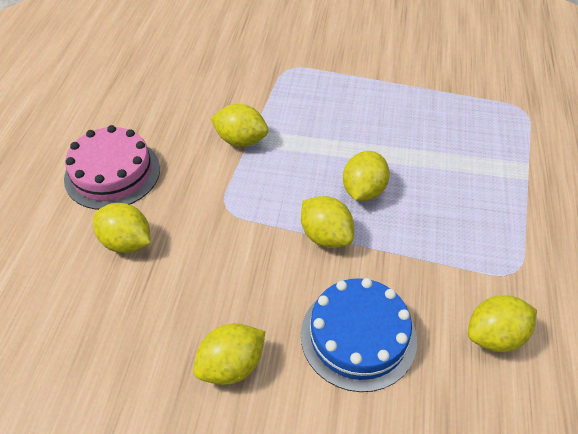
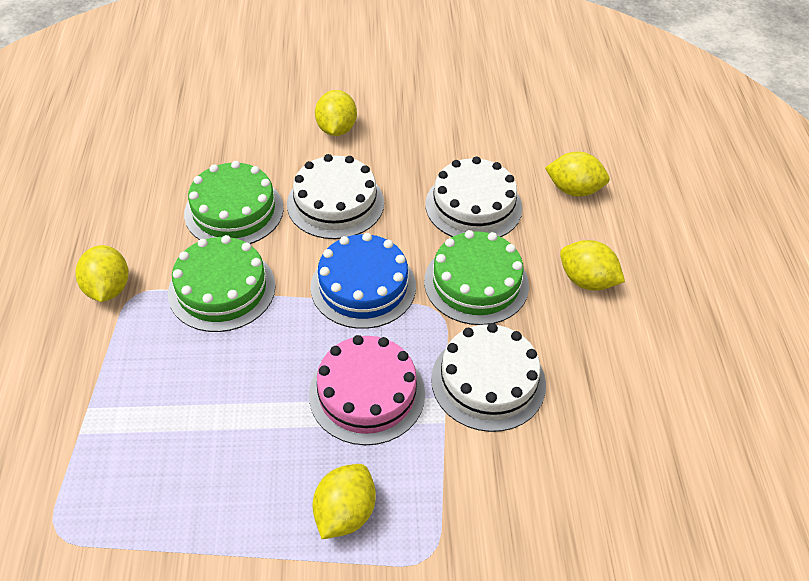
green cake: 0 -> 3
white cake: 0 -> 3
yellow lemon: 6 -> 5

